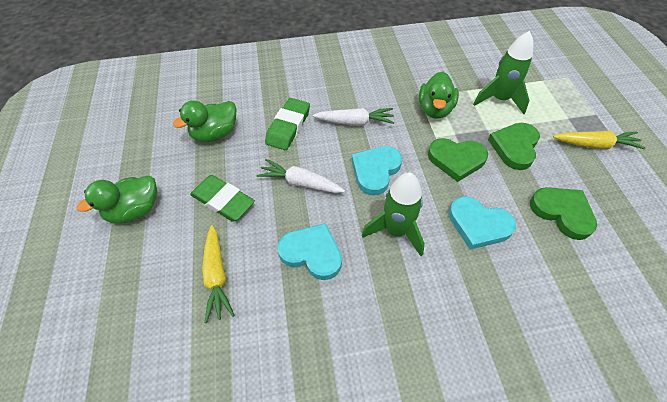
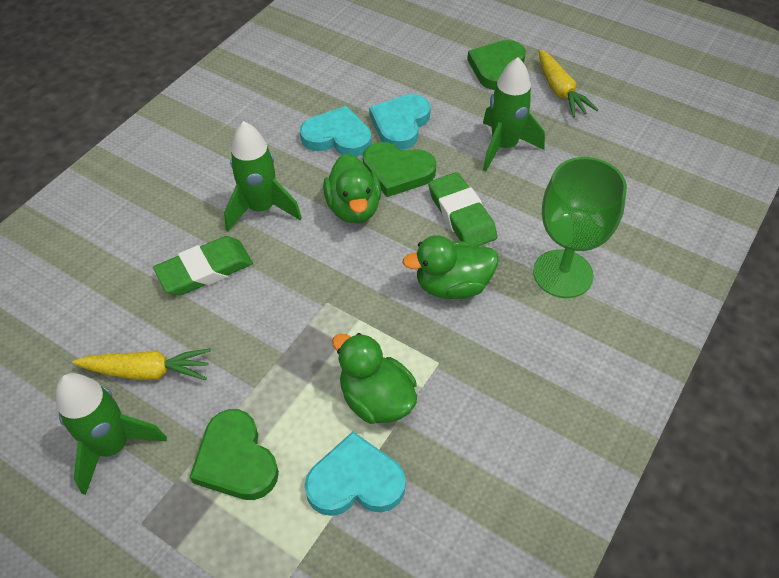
green goblet: 0 -> 1
green rocket: 2 -> 3
white carrot: 2 -> 0

